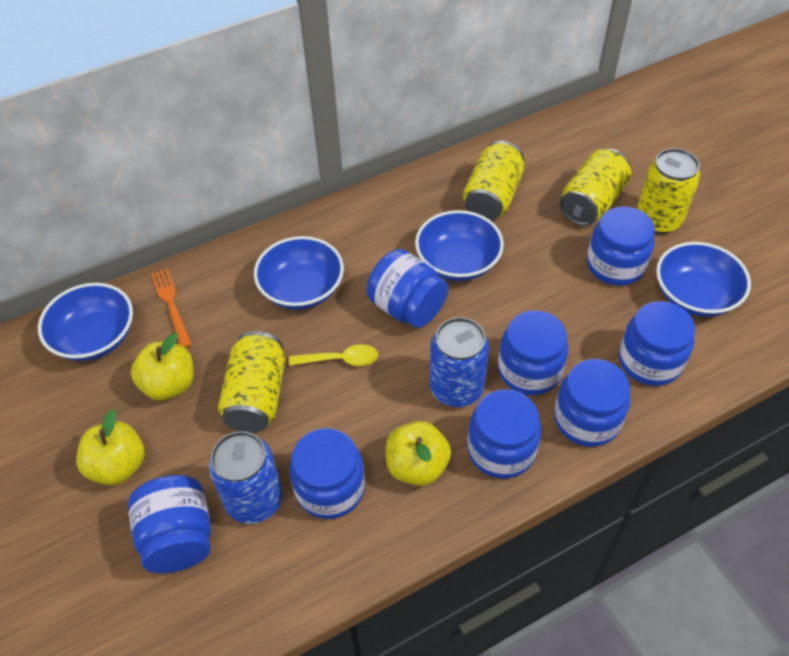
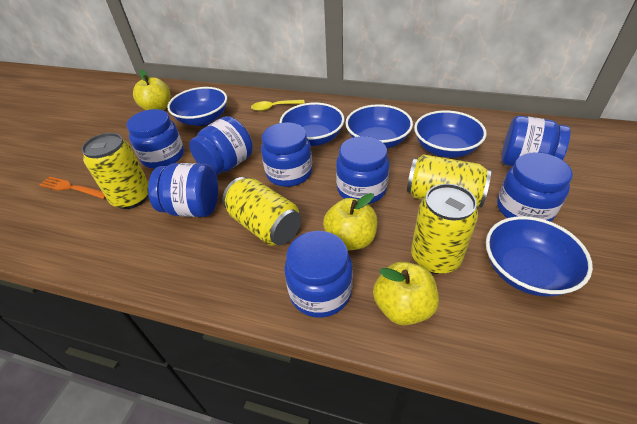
blue bowl: 4 -> 5
blue can: 2 -> 0

